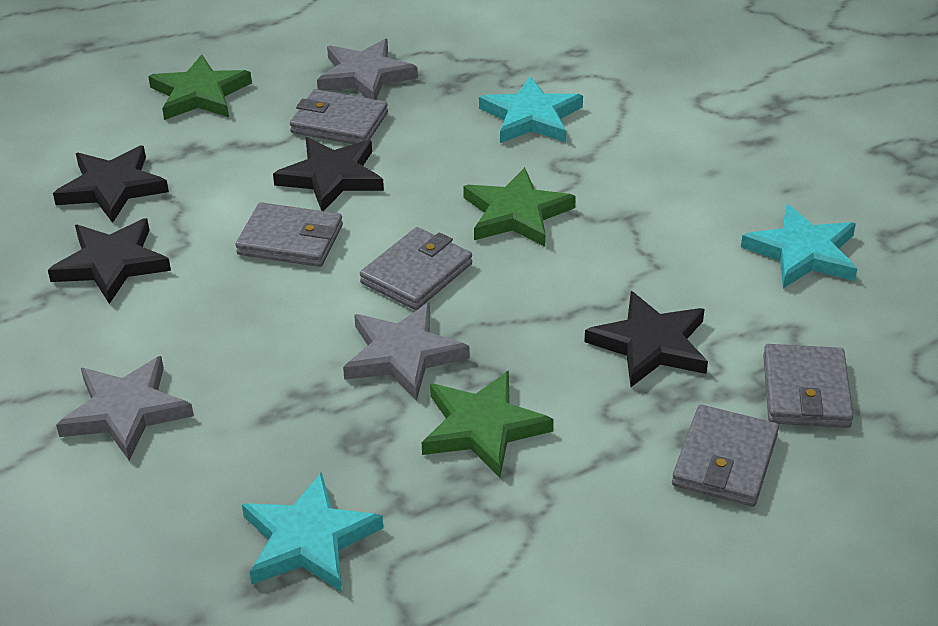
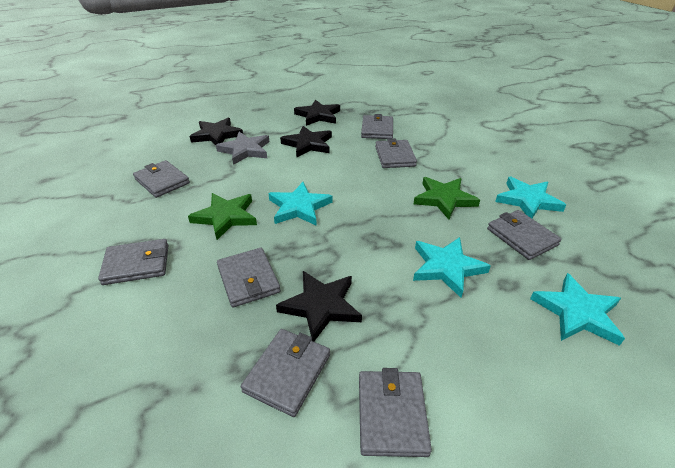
green star: 3 -> 2
grey star: 3 -> 1
grey wallet: 5 -> 8
turquoise star: 3 -> 4

